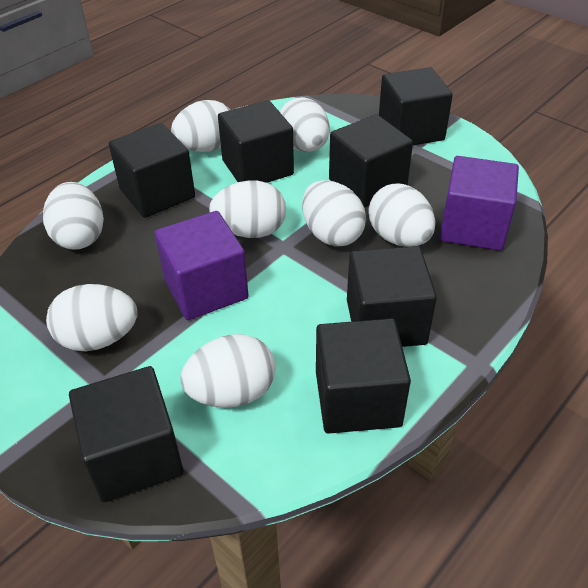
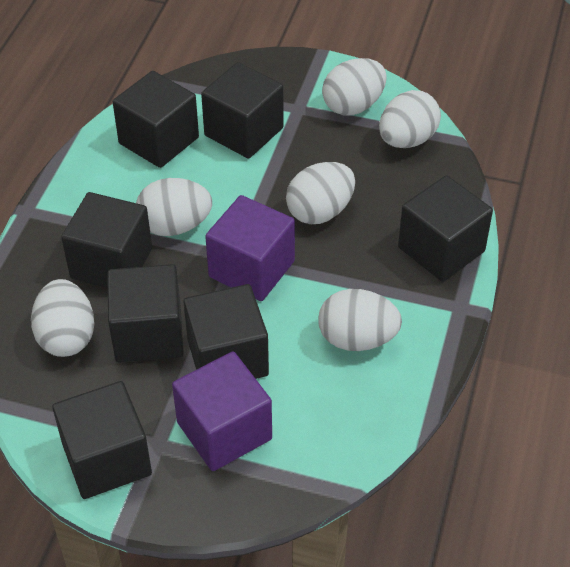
white egg: 8 -> 6

